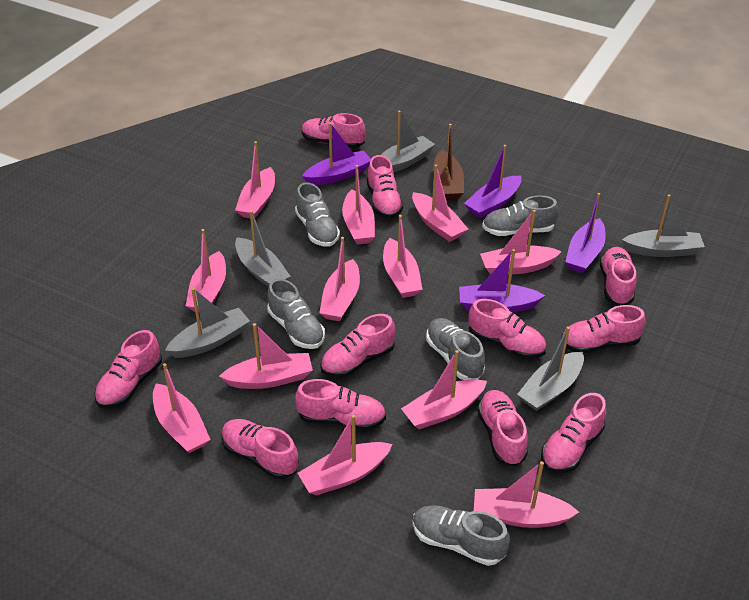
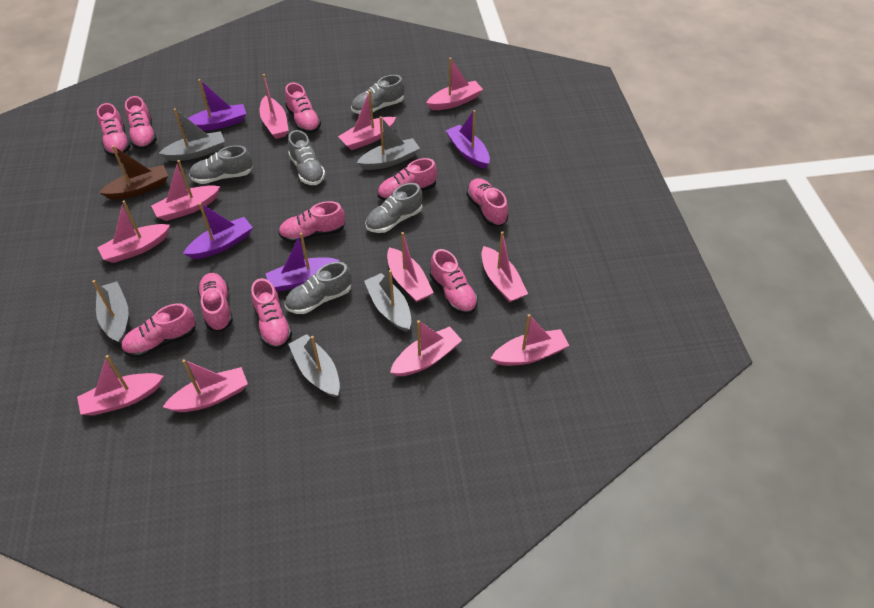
pink boat: 12 -> 11
pink shoe: 11 -> 10

